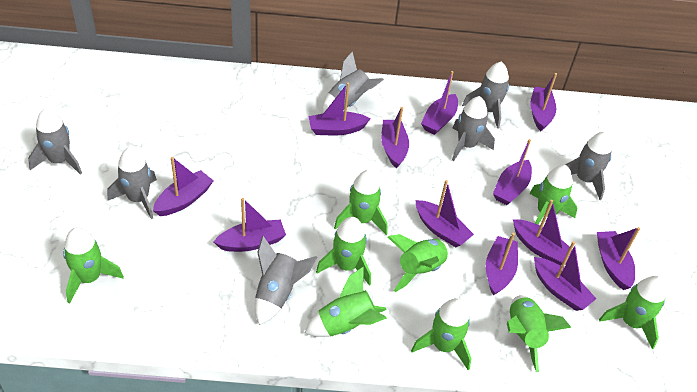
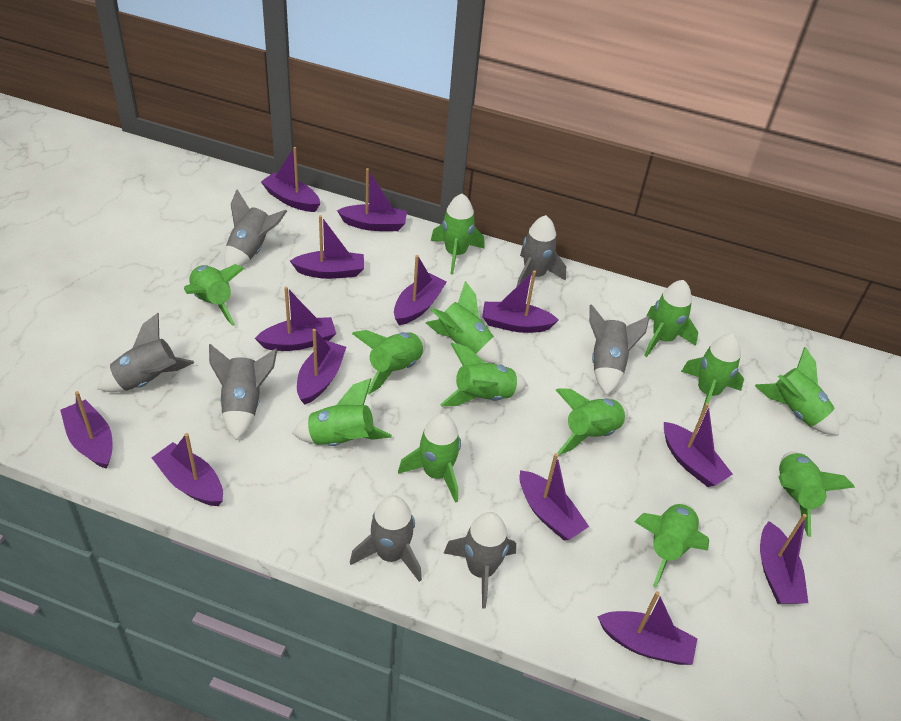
green rocket: 9 -> 13
purple boat: 12 -> 13

